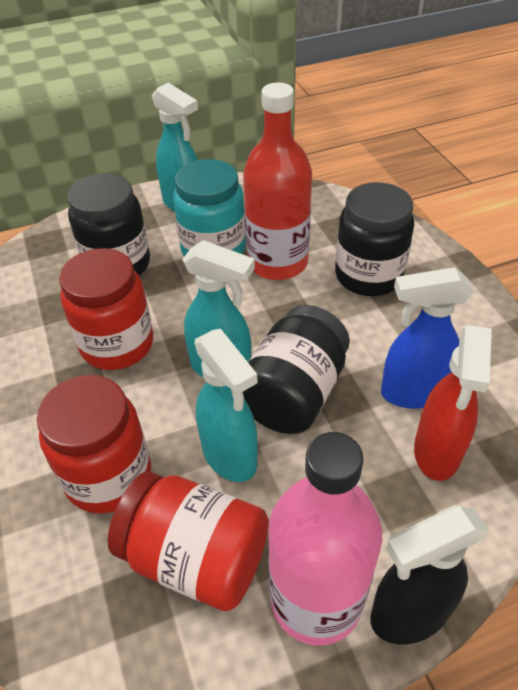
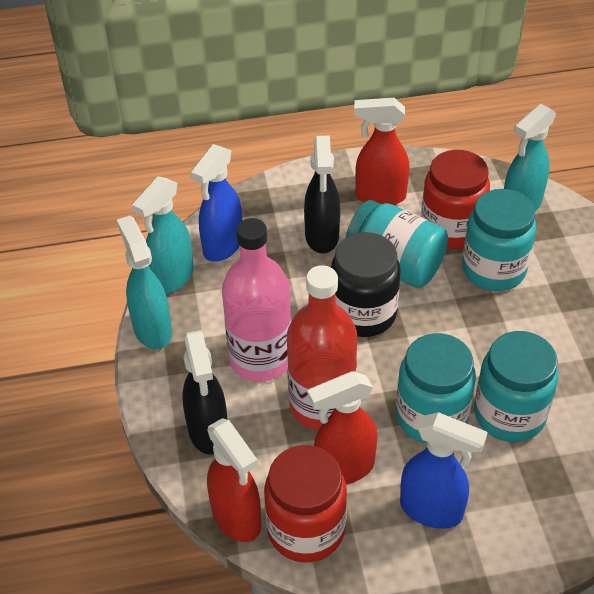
black jar: 3 -> 1
black spray bottle: 1 -> 2
blue spray bottle: 1 -> 2
red jar: 3 -> 2
red spray bottle: 1 -> 3
turquoise jar: 1 -> 4

